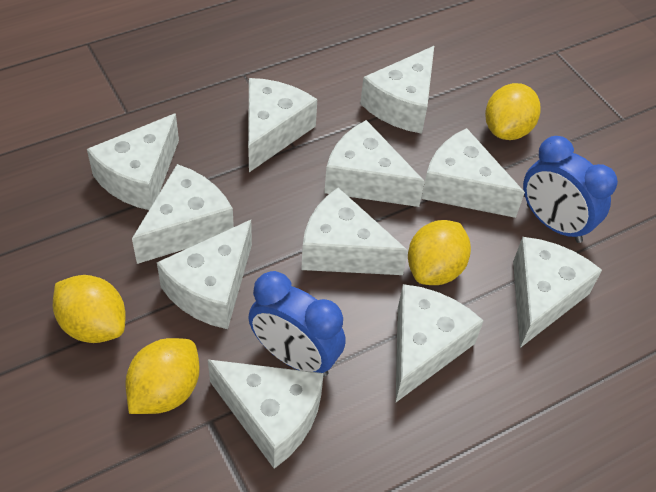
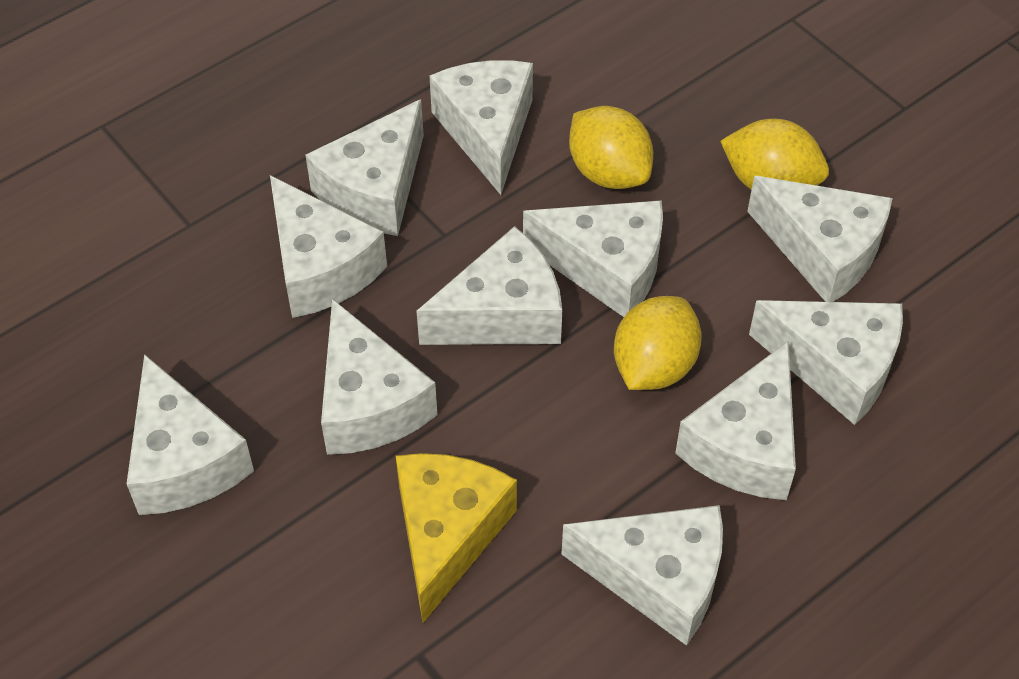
blue clock: 2 -> 0
yellow cheese: 0 -> 1
yellow lemon: 4 -> 3

